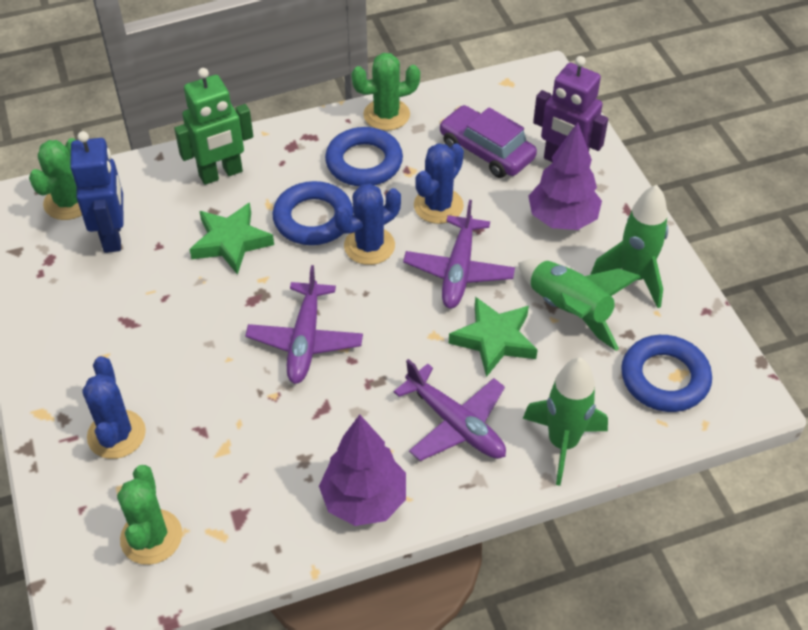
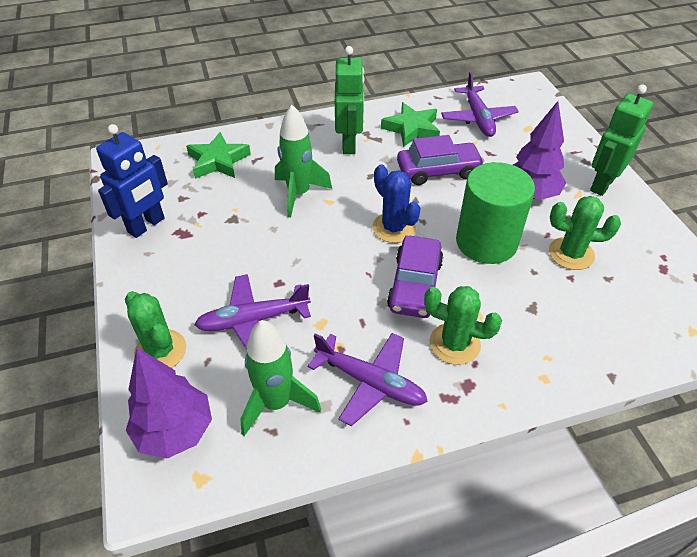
blue cactus: 3 -> 1
blue ring: 3 -> 0
green cylinder: 0 -> 1
green robot: 1 -> 2
green rocket: 3 -> 2
purple car: 1 -> 2
purple robot: 1 -> 0

